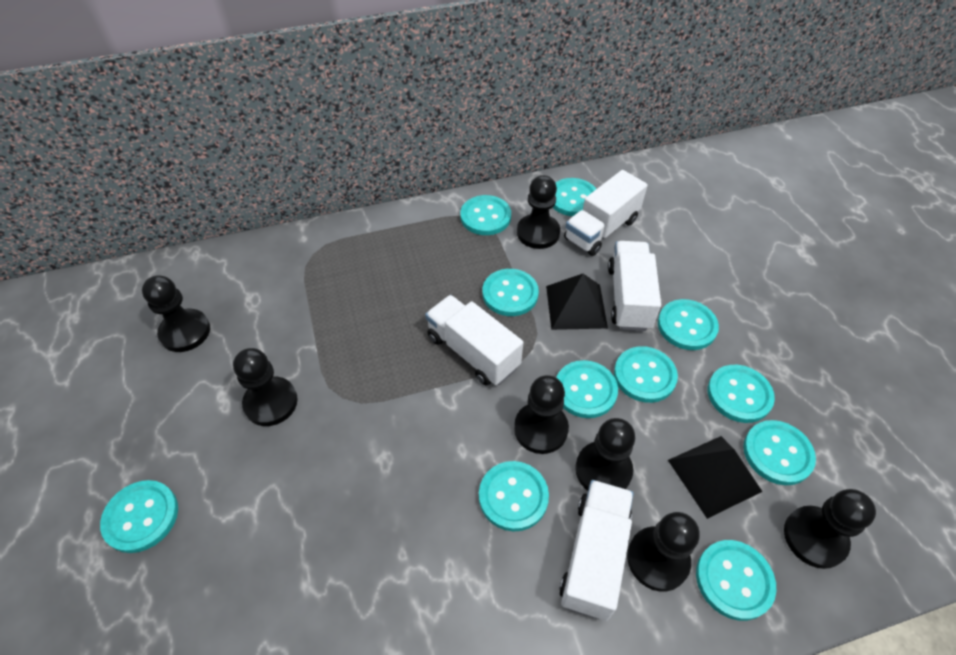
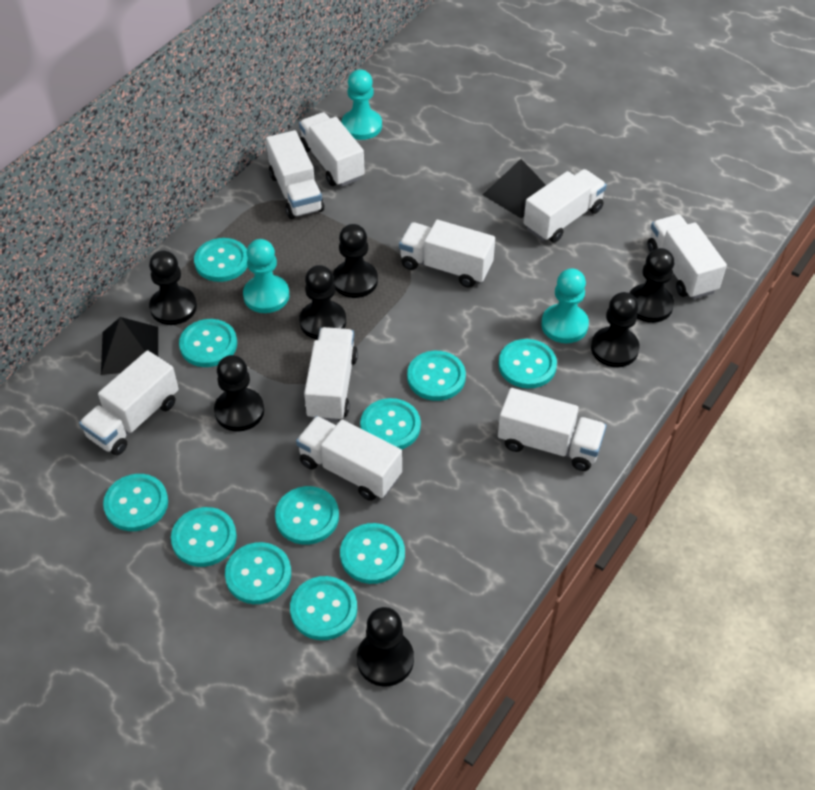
turquoise pawn: 0 -> 3
white truck: 4 -> 9

